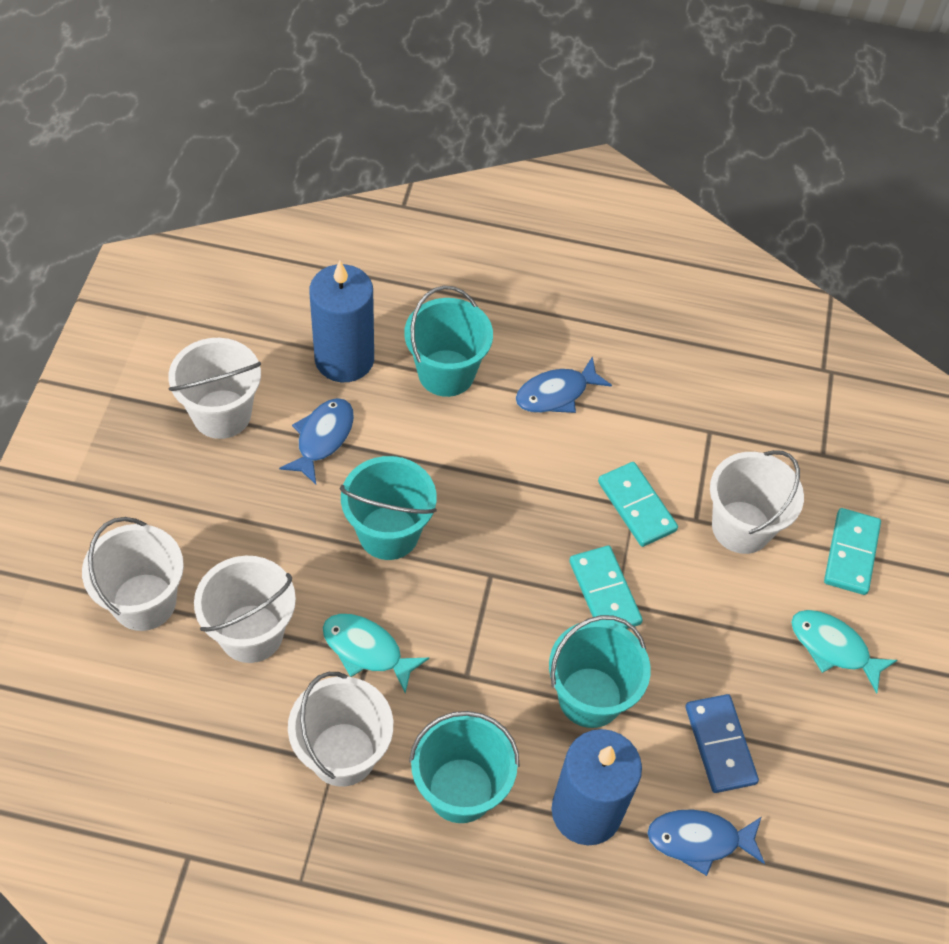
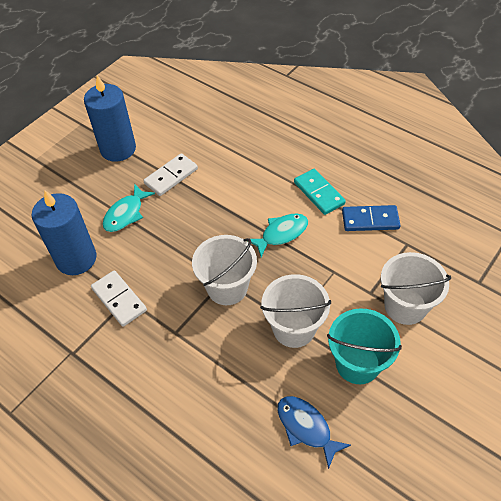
blue fish: 3 -> 1
turquoise bucket: 4 -> 1
turquoise domino: 3 -> 1
white bucket: 5 -> 3
white domino: 0 -> 2

